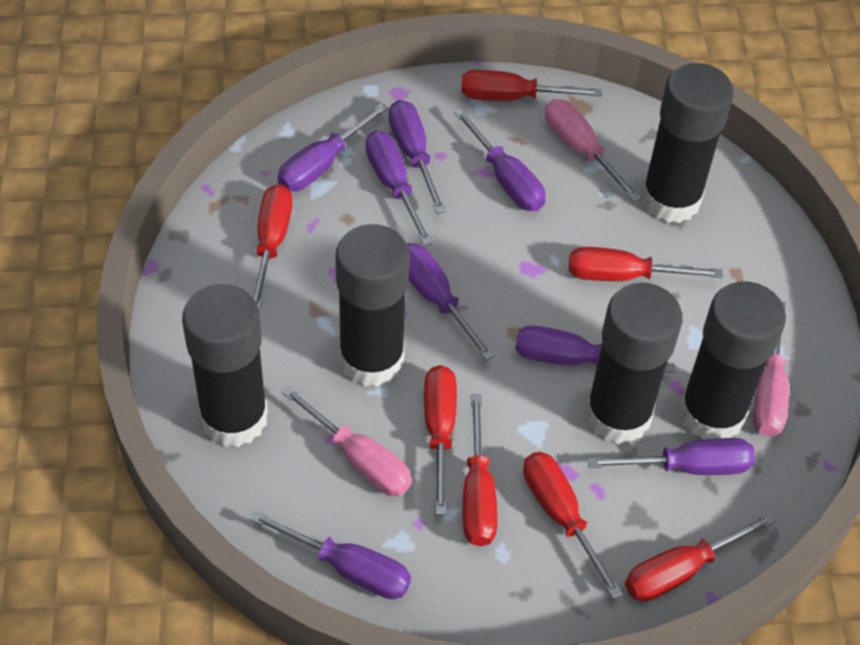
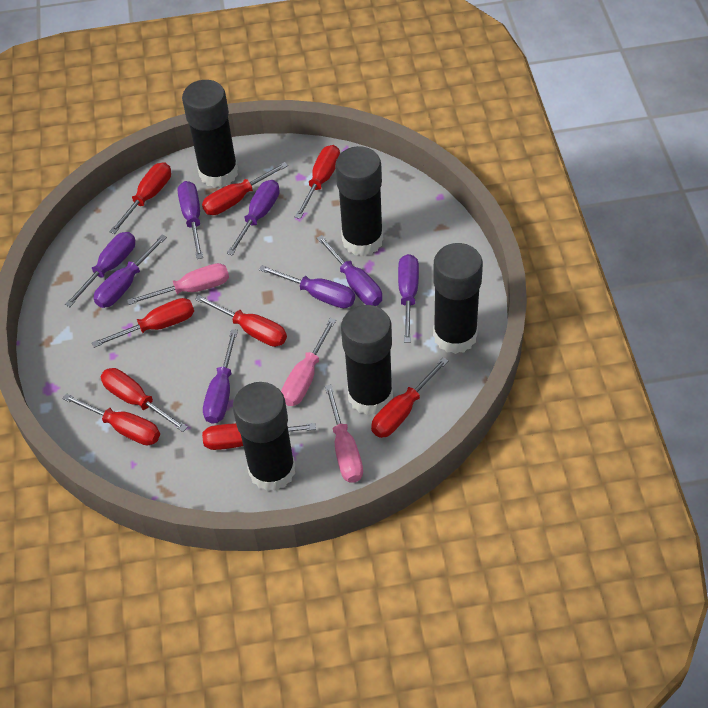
red screwdriver: 7 -> 9

